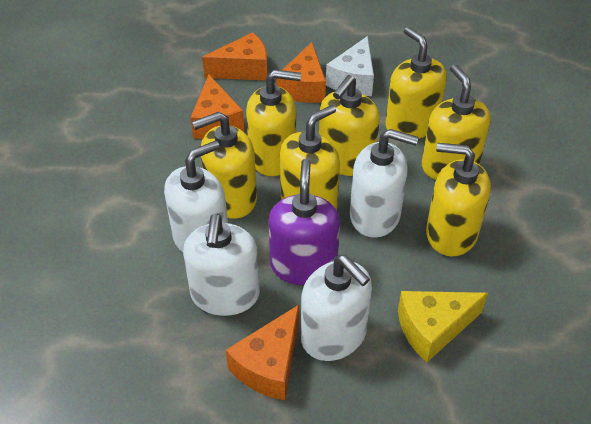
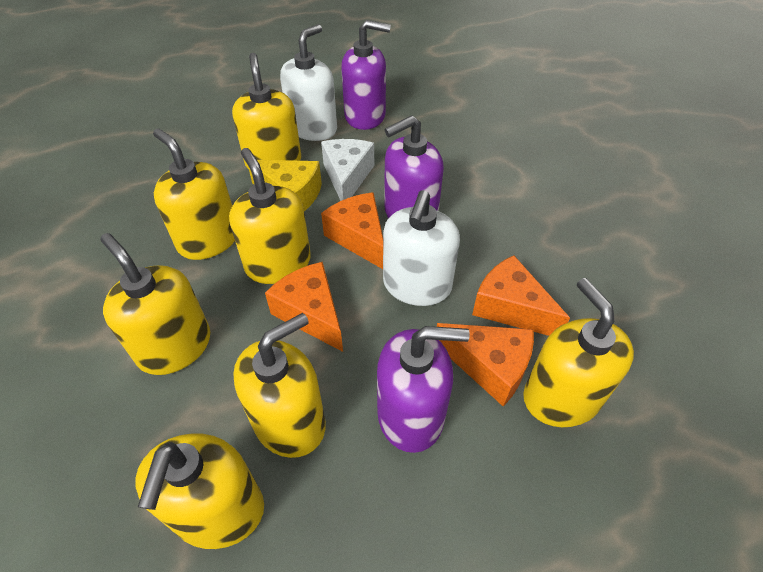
purple soap dispenser: 1 -> 3
white soap dispenser: 4 -> 2

